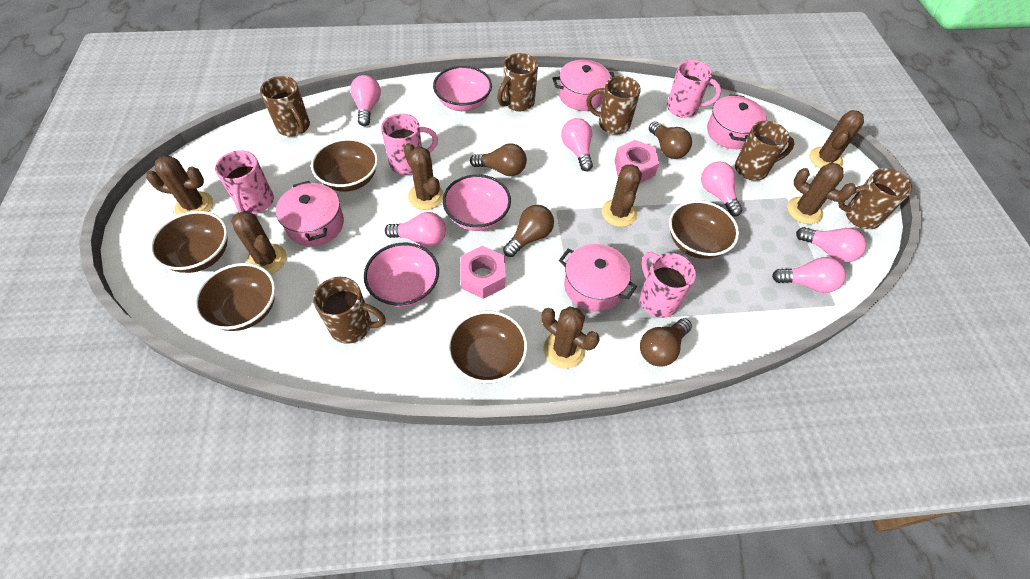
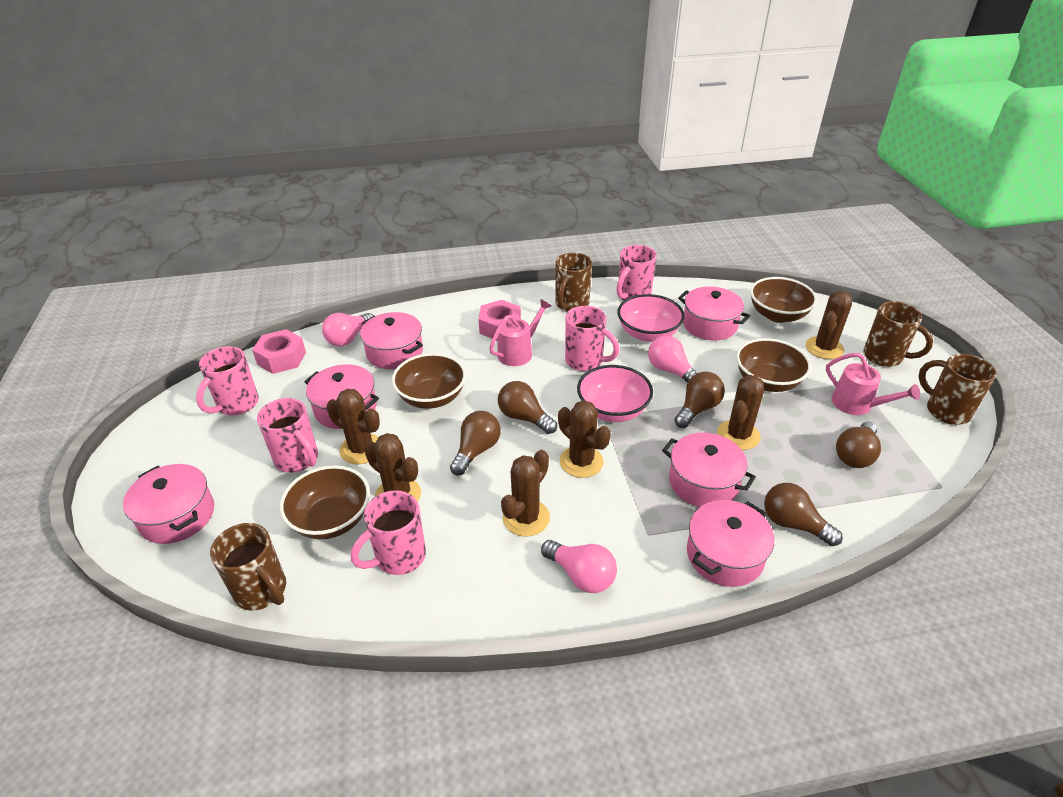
brown bowl: 5 -> 4
brown cactus: 7 -> 6
brown light bulb: 4 -> 5
brown mug: 6 -> 4
pink bowl: 3 -> 2
pink light bulb: 6 -> 3
pink mug: 4 -> 5
pink pot: 4 -> 6
pink watering can: 0 -> 2

